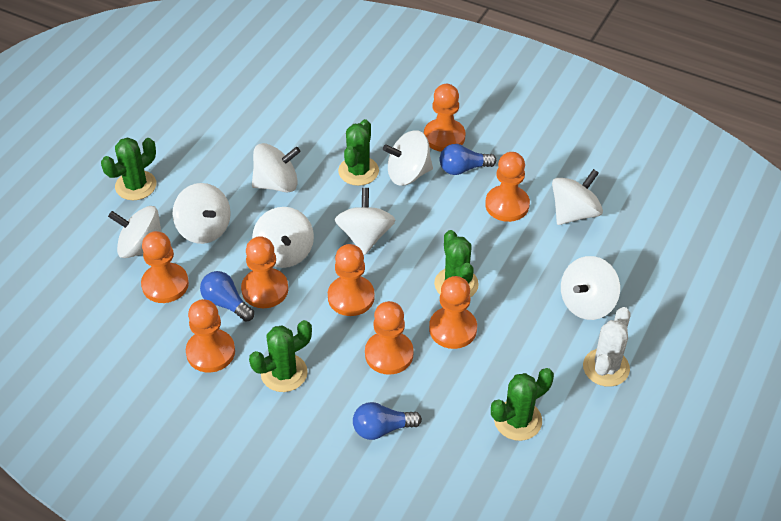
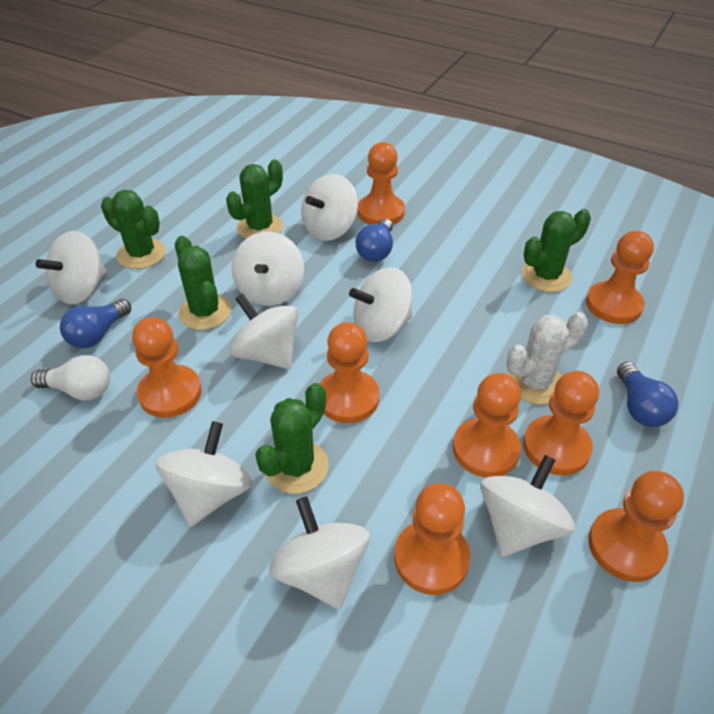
white light bulb: 0 -> 1

